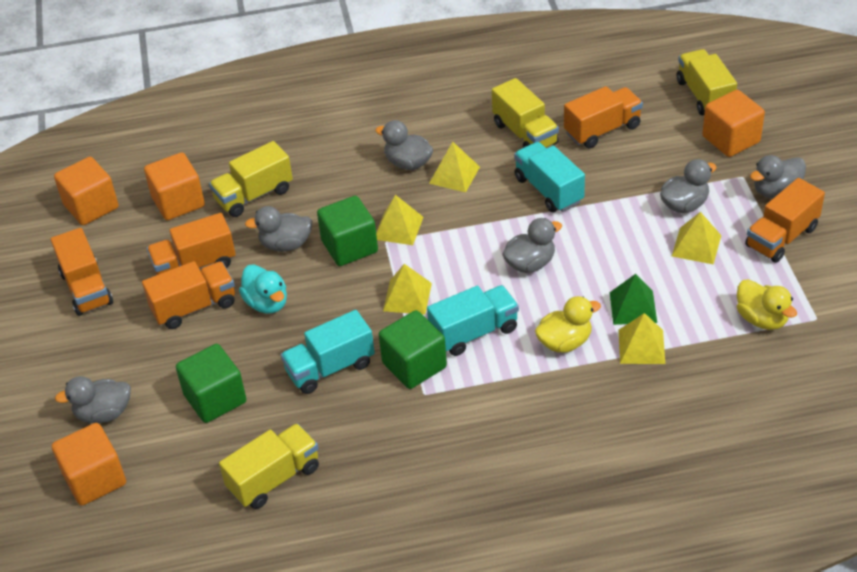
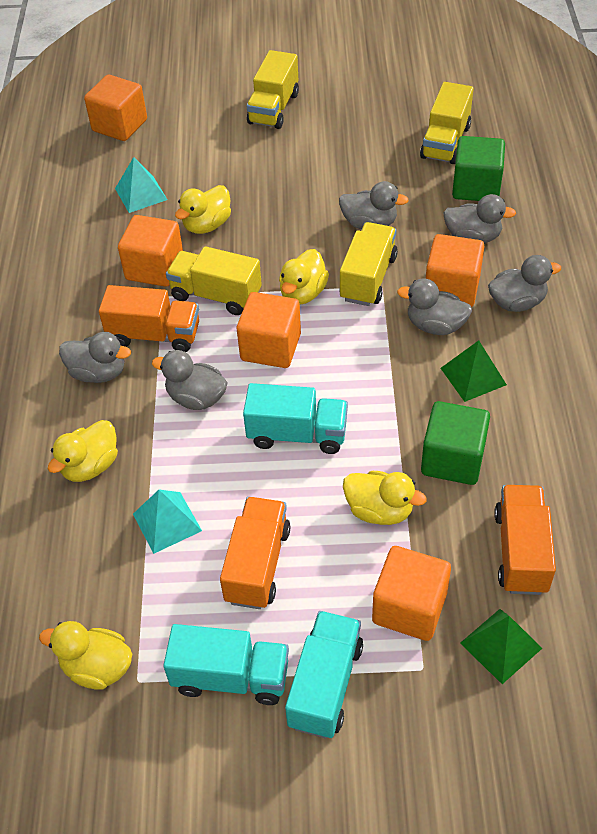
green cube: 3 -> 2
green pyramid: 1 -> 2
orange cube: 4 -> 5
orange truck: 5 -> 3
turquoise duck: 1 -> 0
turquoise pyramid: 0 -> 2
yellow duck: 2 -> 5
yellow pyramid: 5 -> 0

